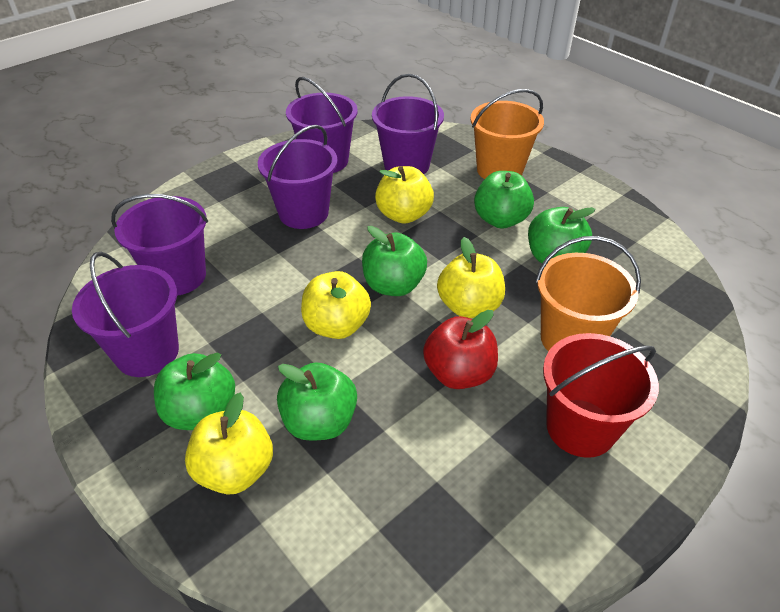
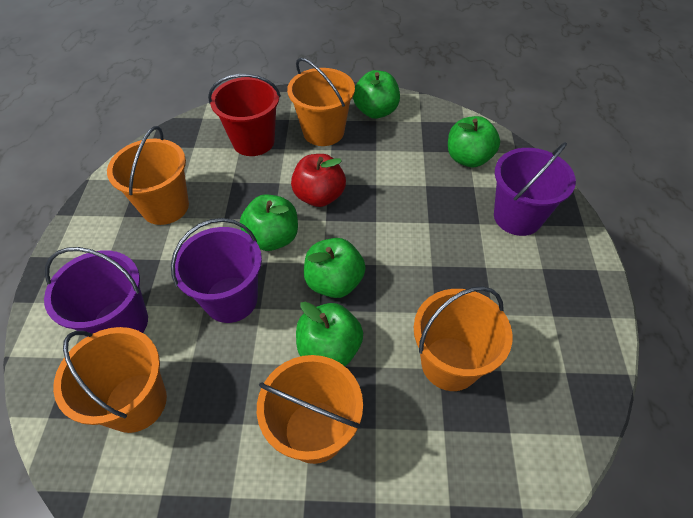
orange bucket: 2 -> 5
purple bucket: 5 -> 3
yellow apple: 4 -> 0

